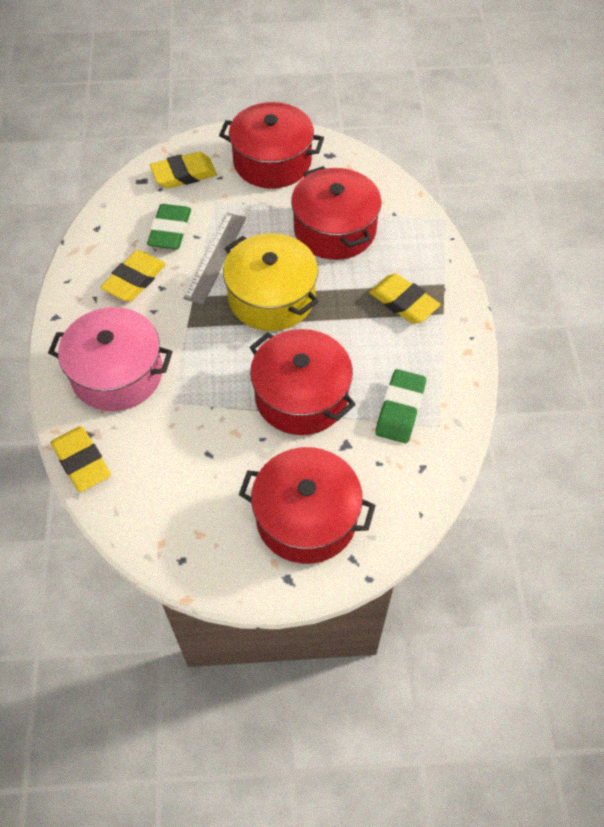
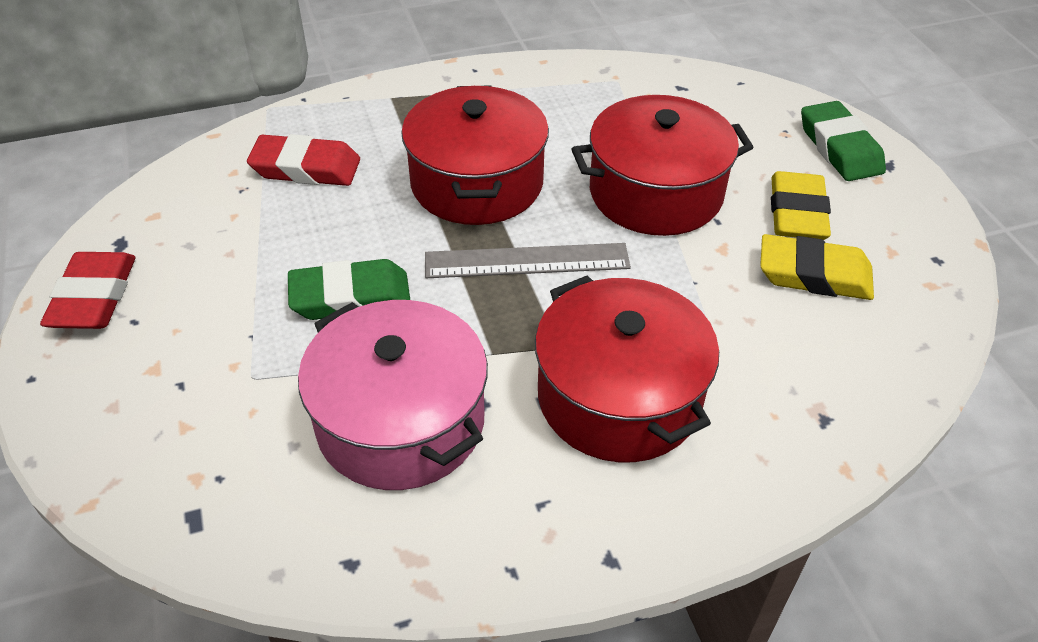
red eraser: 0 -> 2
red pot: 4 -> 3
yellow eraser: 4 -> 2
yellow pot: 1 -> 0

